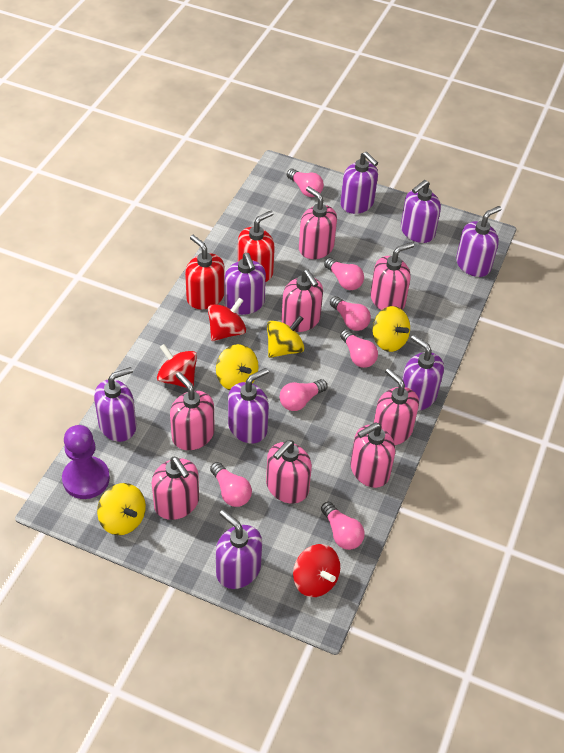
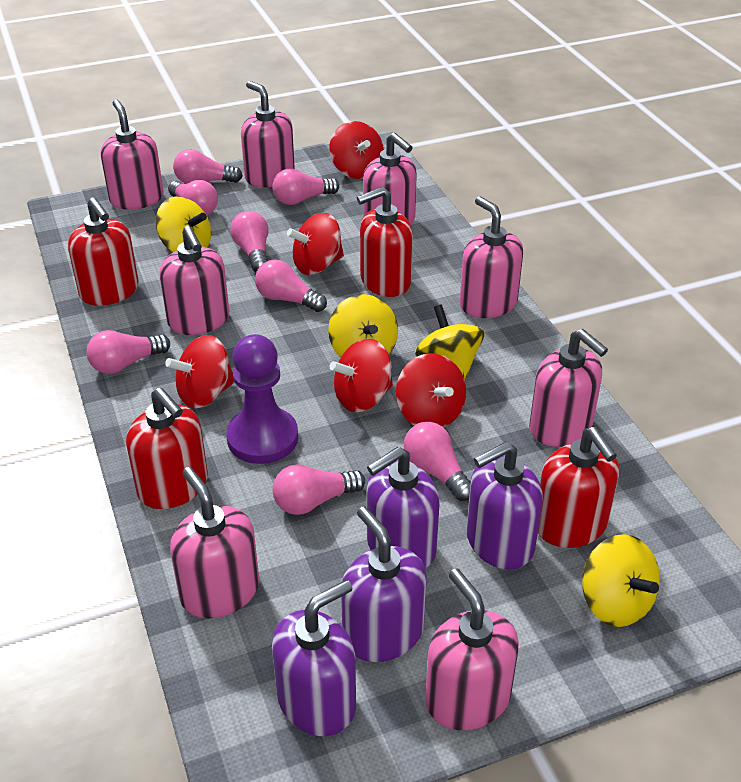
pink light bulb: 7 -> 8
purple soap dispenser: 8 -> 4
red soap dispenser: 2 -> 4
red spinning top: 3 -> 5

